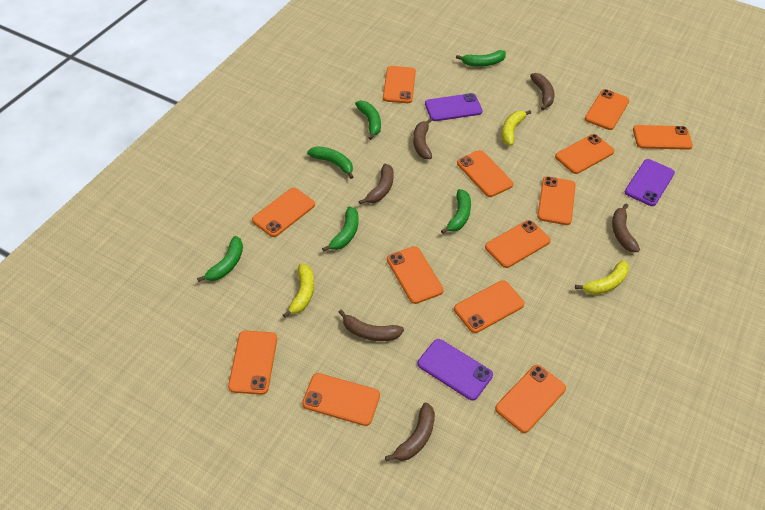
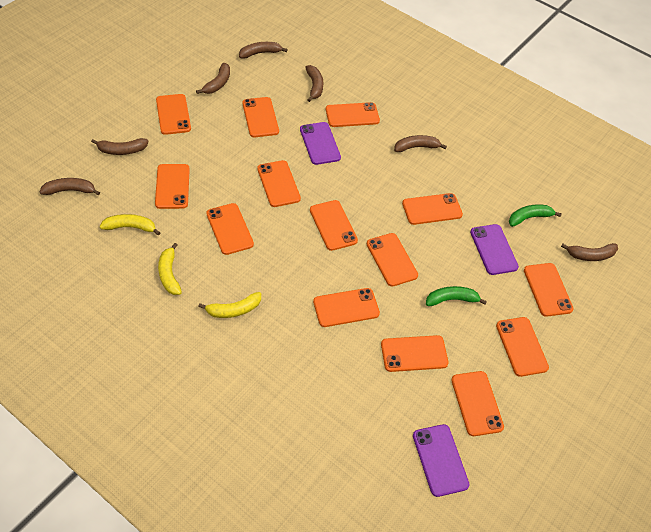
brown banana: 6 -> 7
green banana: 6 -> 2
orange phone: 13 -> 14

